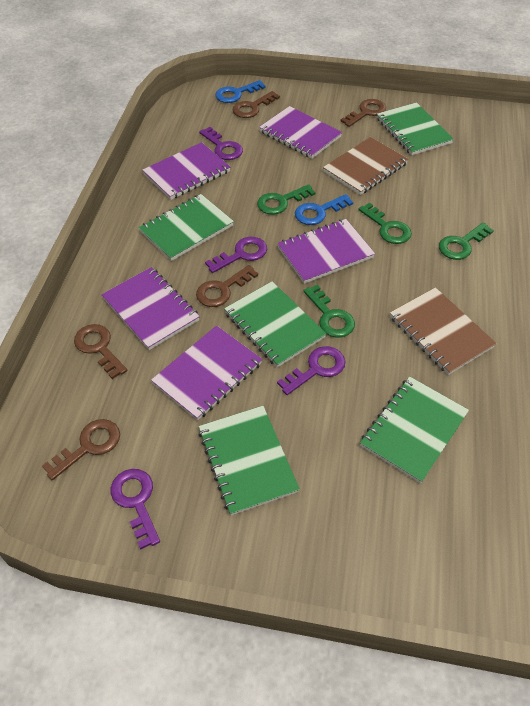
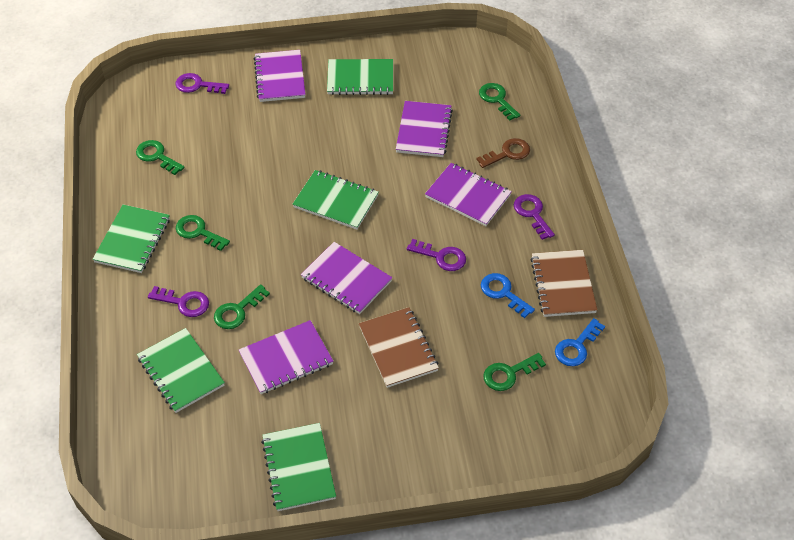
brown key: 5 -> 1
green key: 4 -> 5

